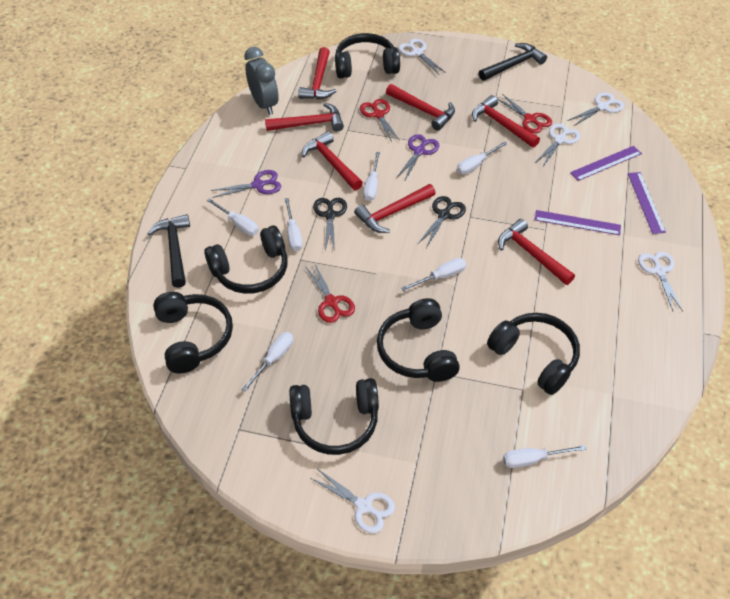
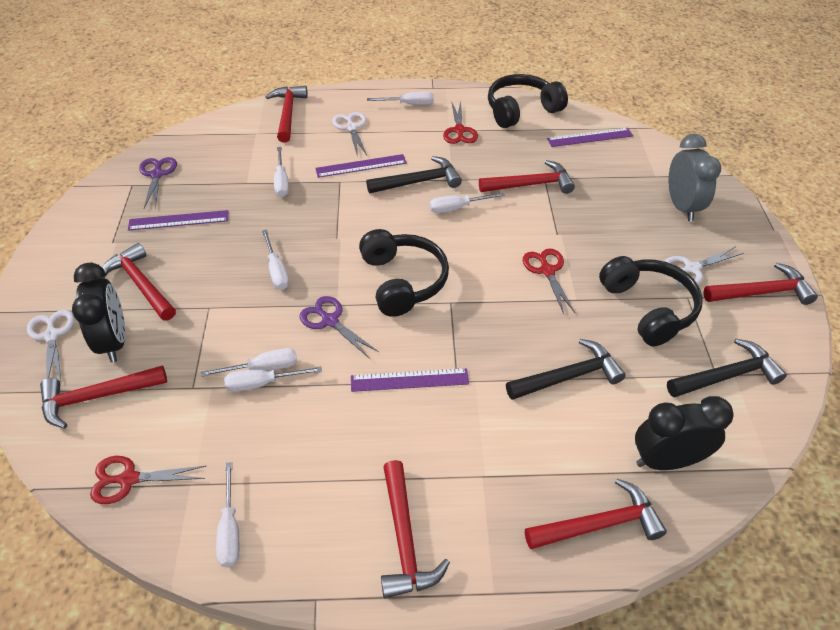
black clock: 0 -> 2
black hammer: 2 -> 3
black headphones: 6 -> 3
black scissors: 2 -> 0
purple ruler: 3 -> 4
white scissors: 5 -> 3

